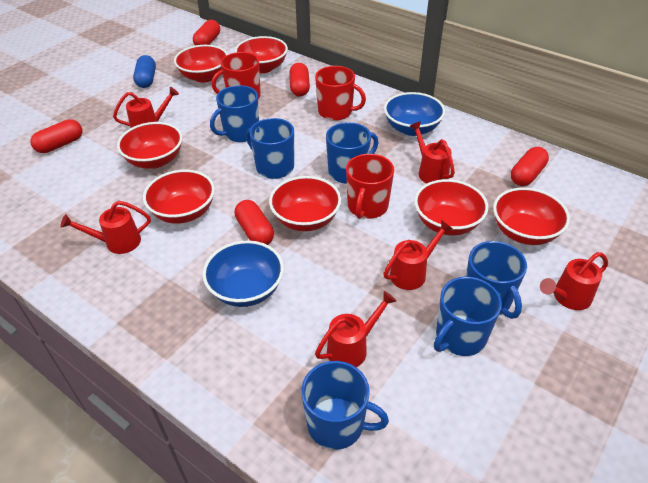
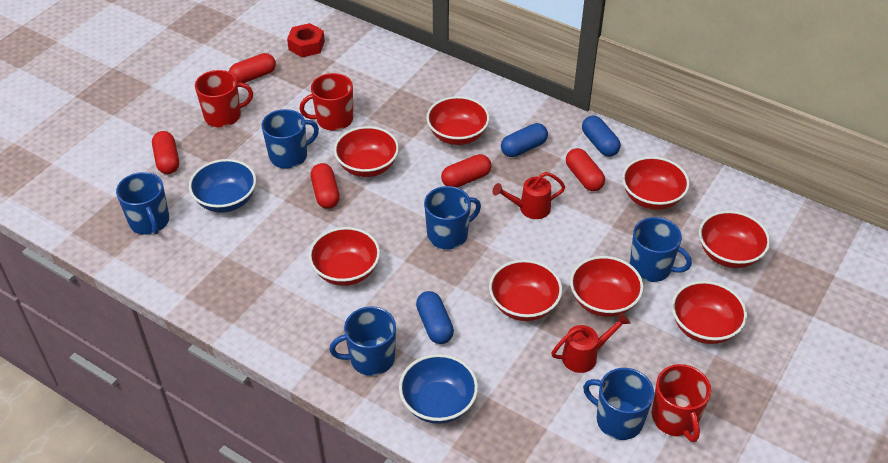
blue capsule: 1 -> 3
red bowl: 7 -> 8
red nut: 0 -> 1
red watering can: 6 -> 2

